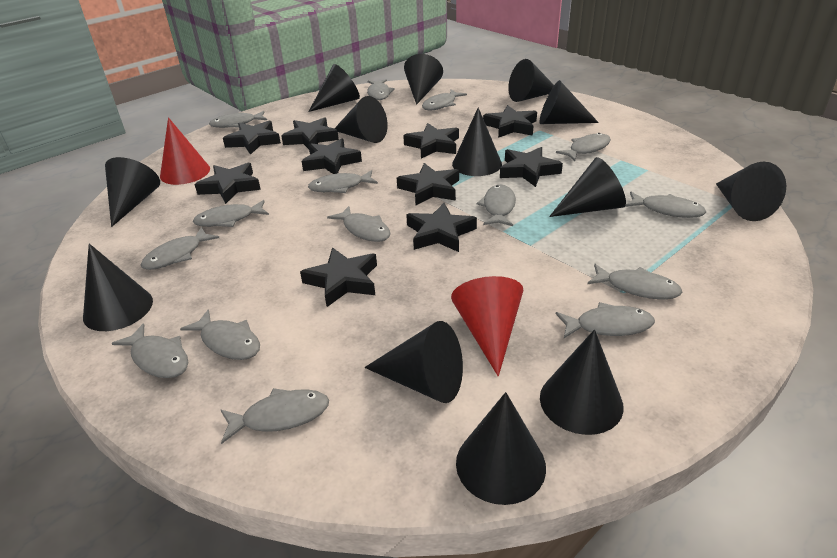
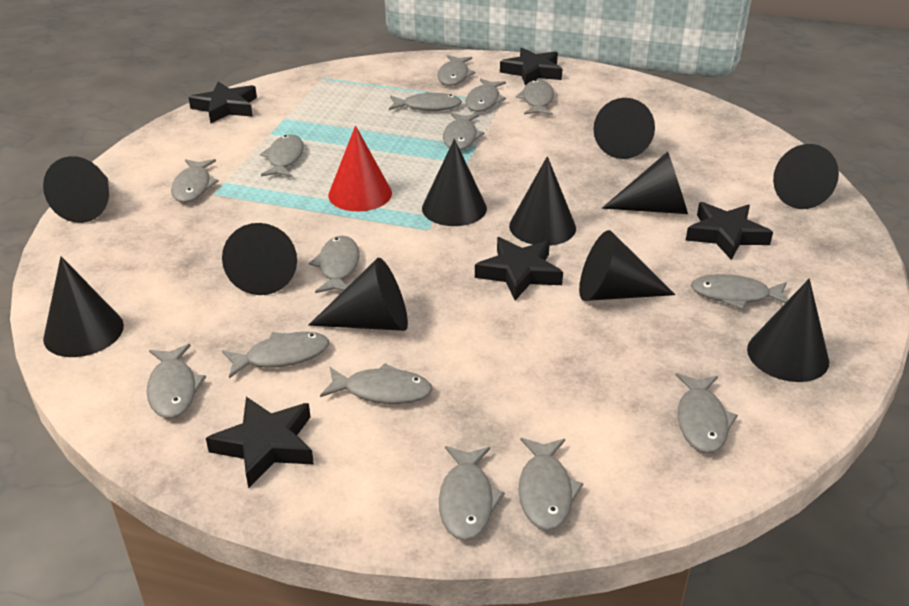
black cone: 13 -> 11
black star: 10 -> 5
red cone: 2 -> 1

